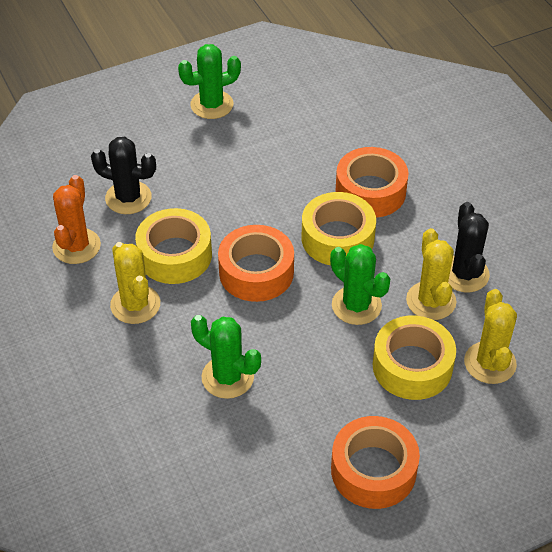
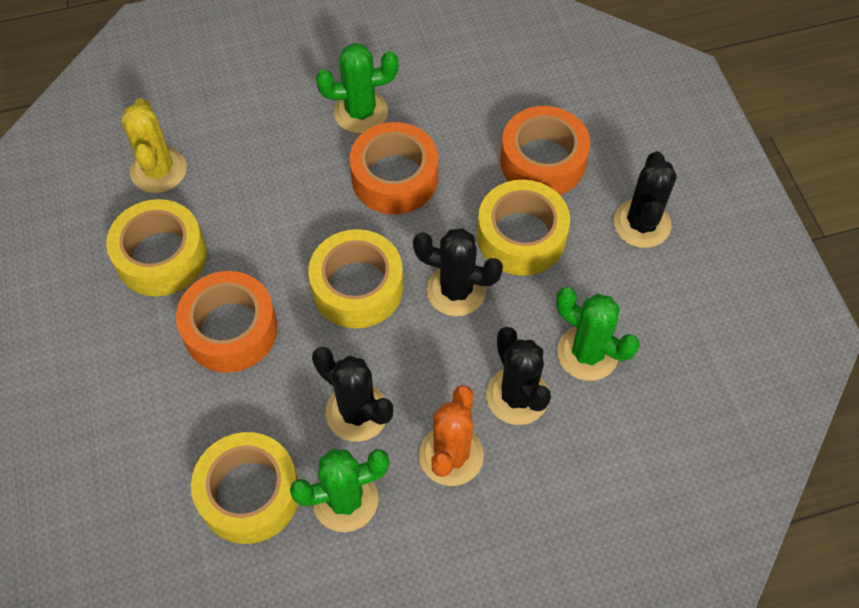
black cactus: 2 -> 4
yellow cactus: 3 -> 1
yellow tape: 3 -> 4

